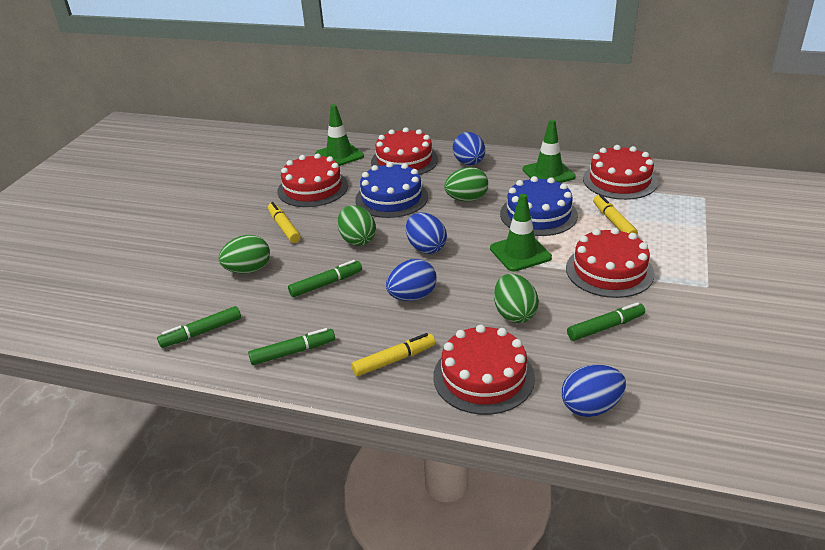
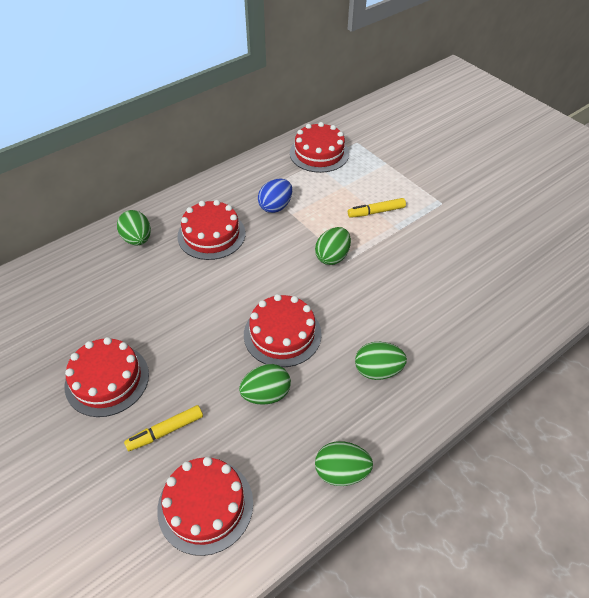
blue cake: 2 -> 0
blue egg: 4 -> 1
green egg: 4 -> 5
green marker: 4 -> 0
green traffic cone: 3 -> 0
yellow marker: 3 -> 2

